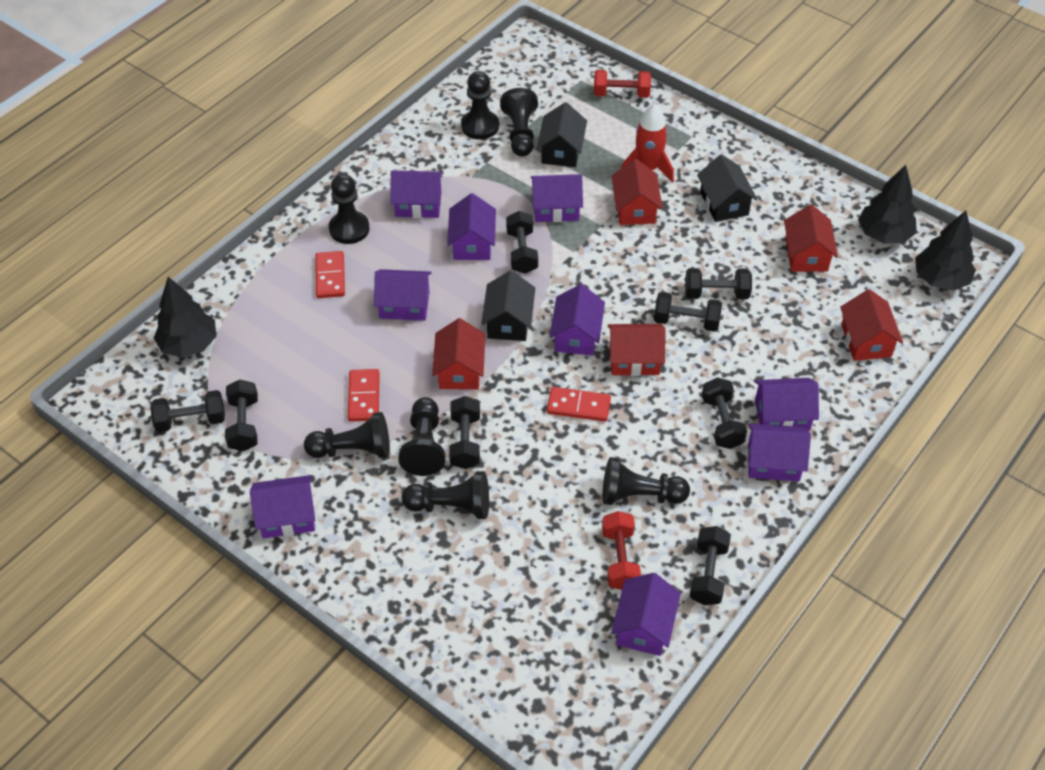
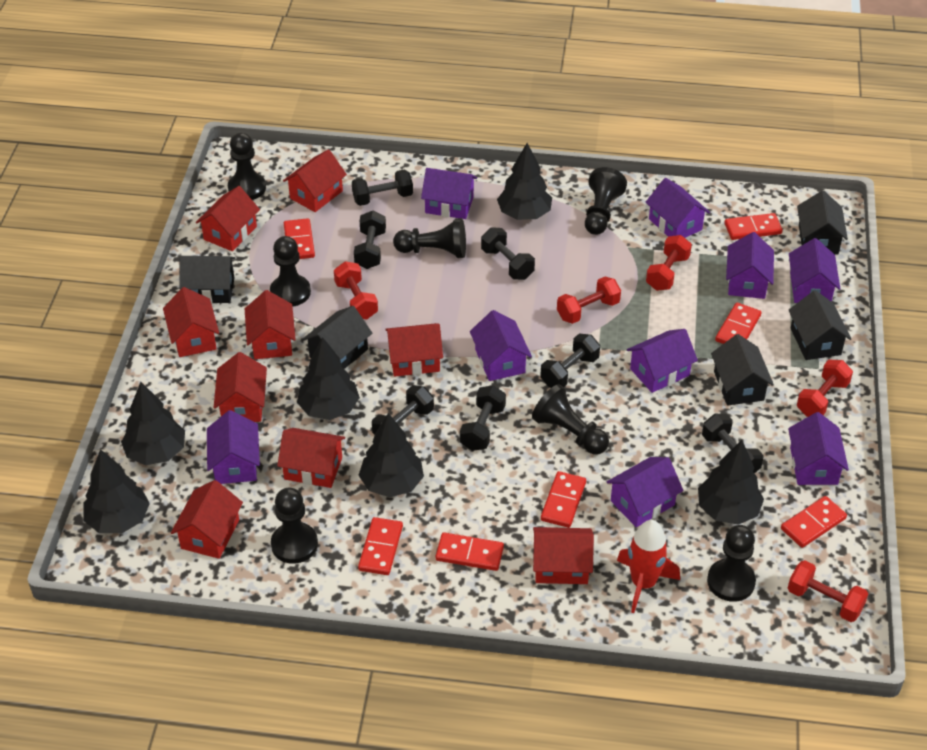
black dumbbell: 8 -> 7
black house: 3 -> 5
black tree: 3 -> 6
red domino: 3 -> 7
red dumbbell: 2 -> 5
red house: 5 -> 9

